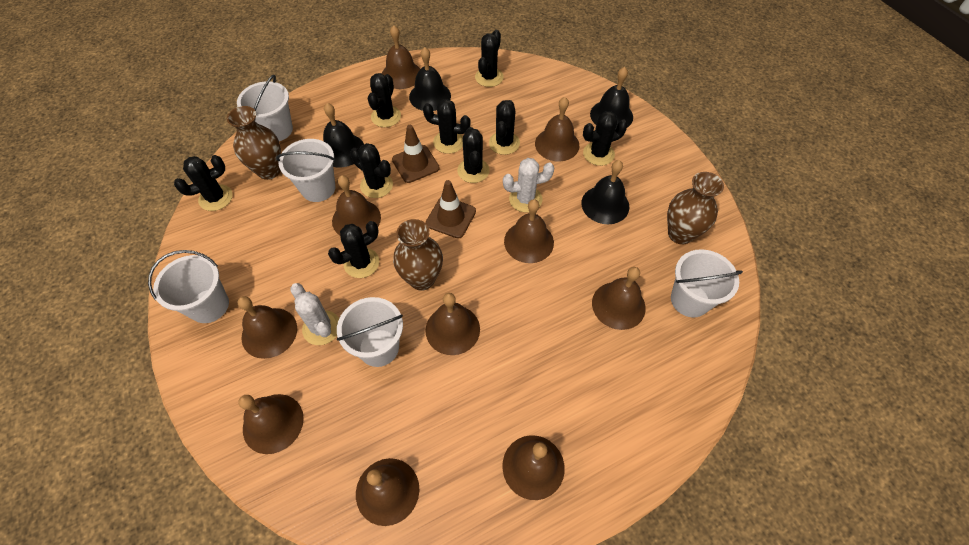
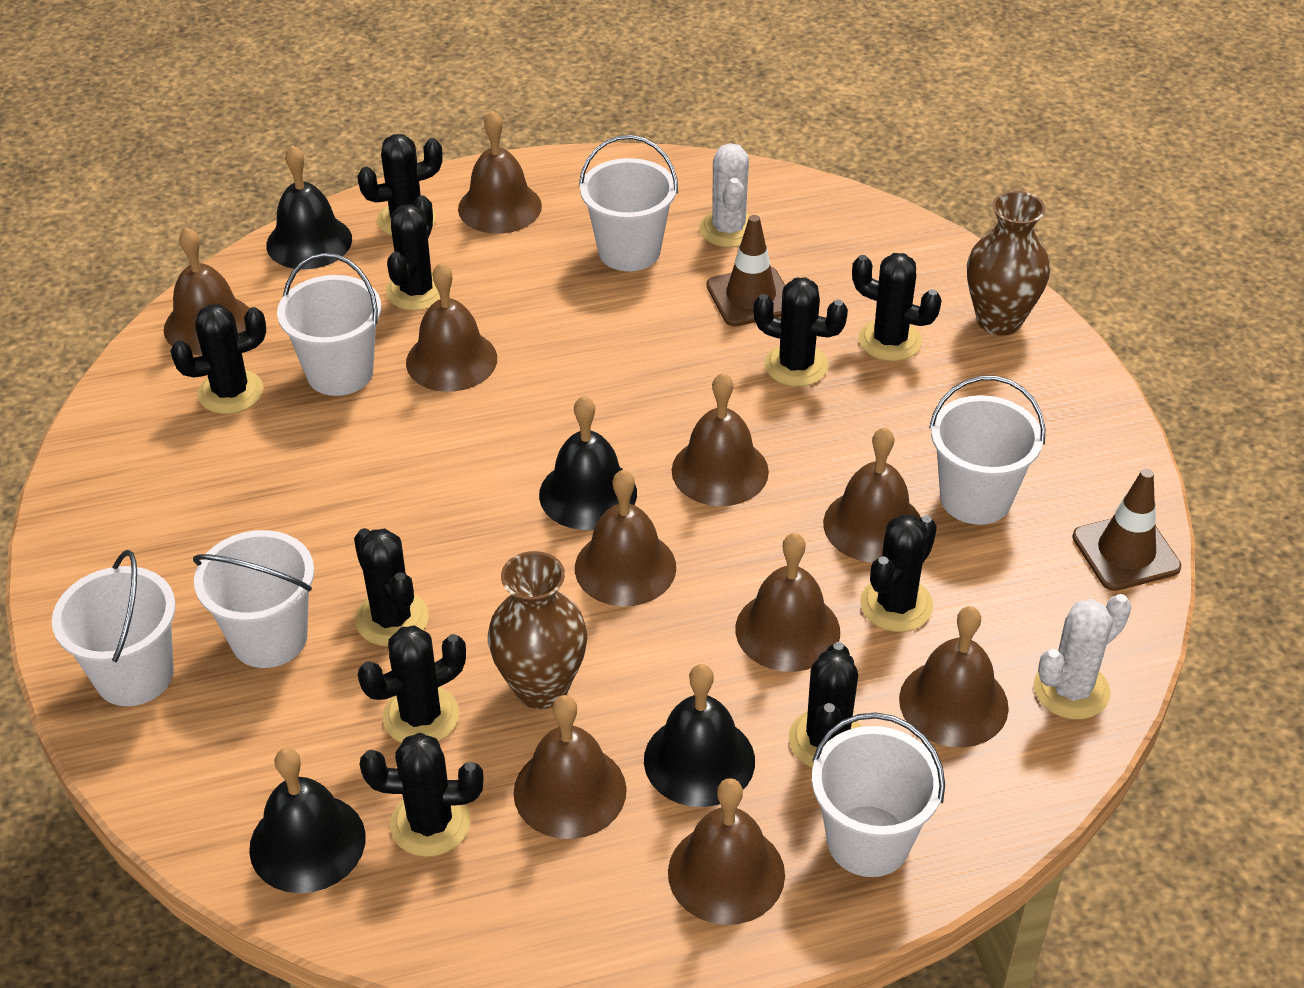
black cactus: 9 -> 10
brown vase: 3 -> 2
white bucket: 5 -> 6

